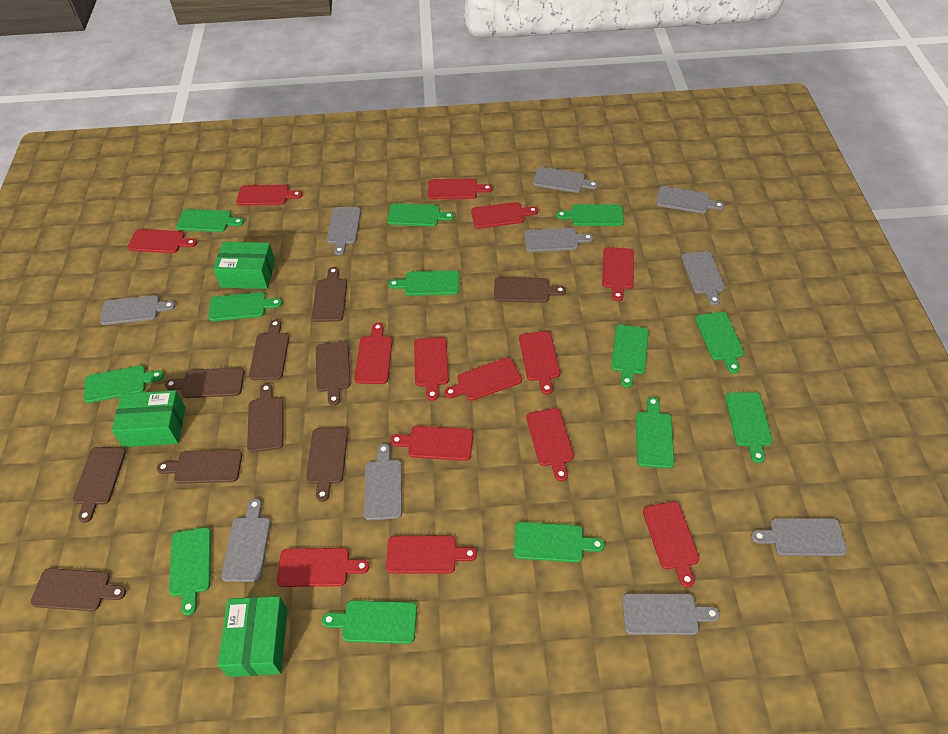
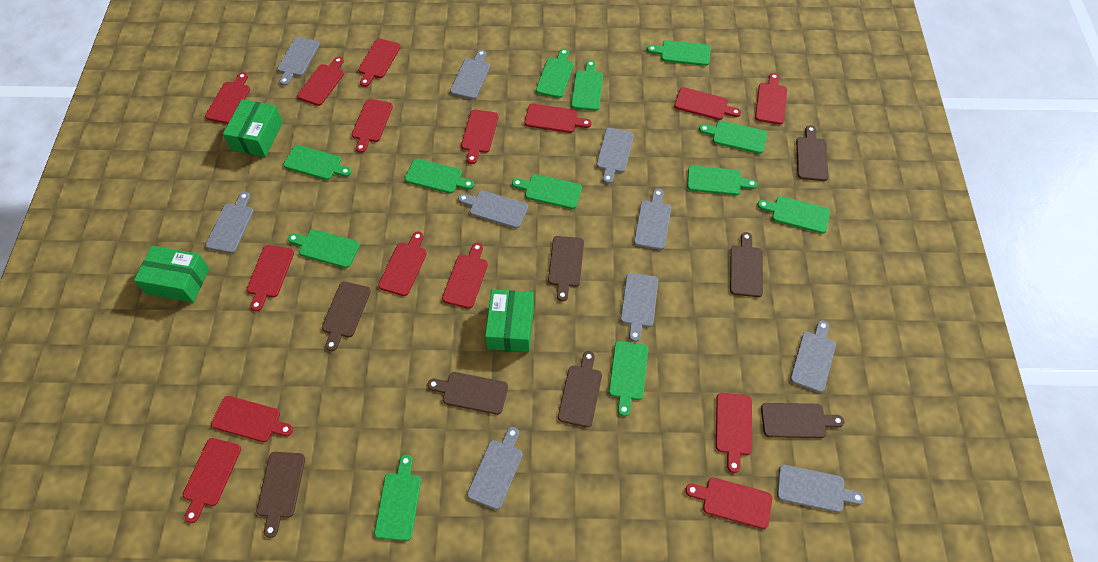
brown cutting board: 10 -> 8
green cutting board: 13 -> 12
red cutting board: 14 -> 15

